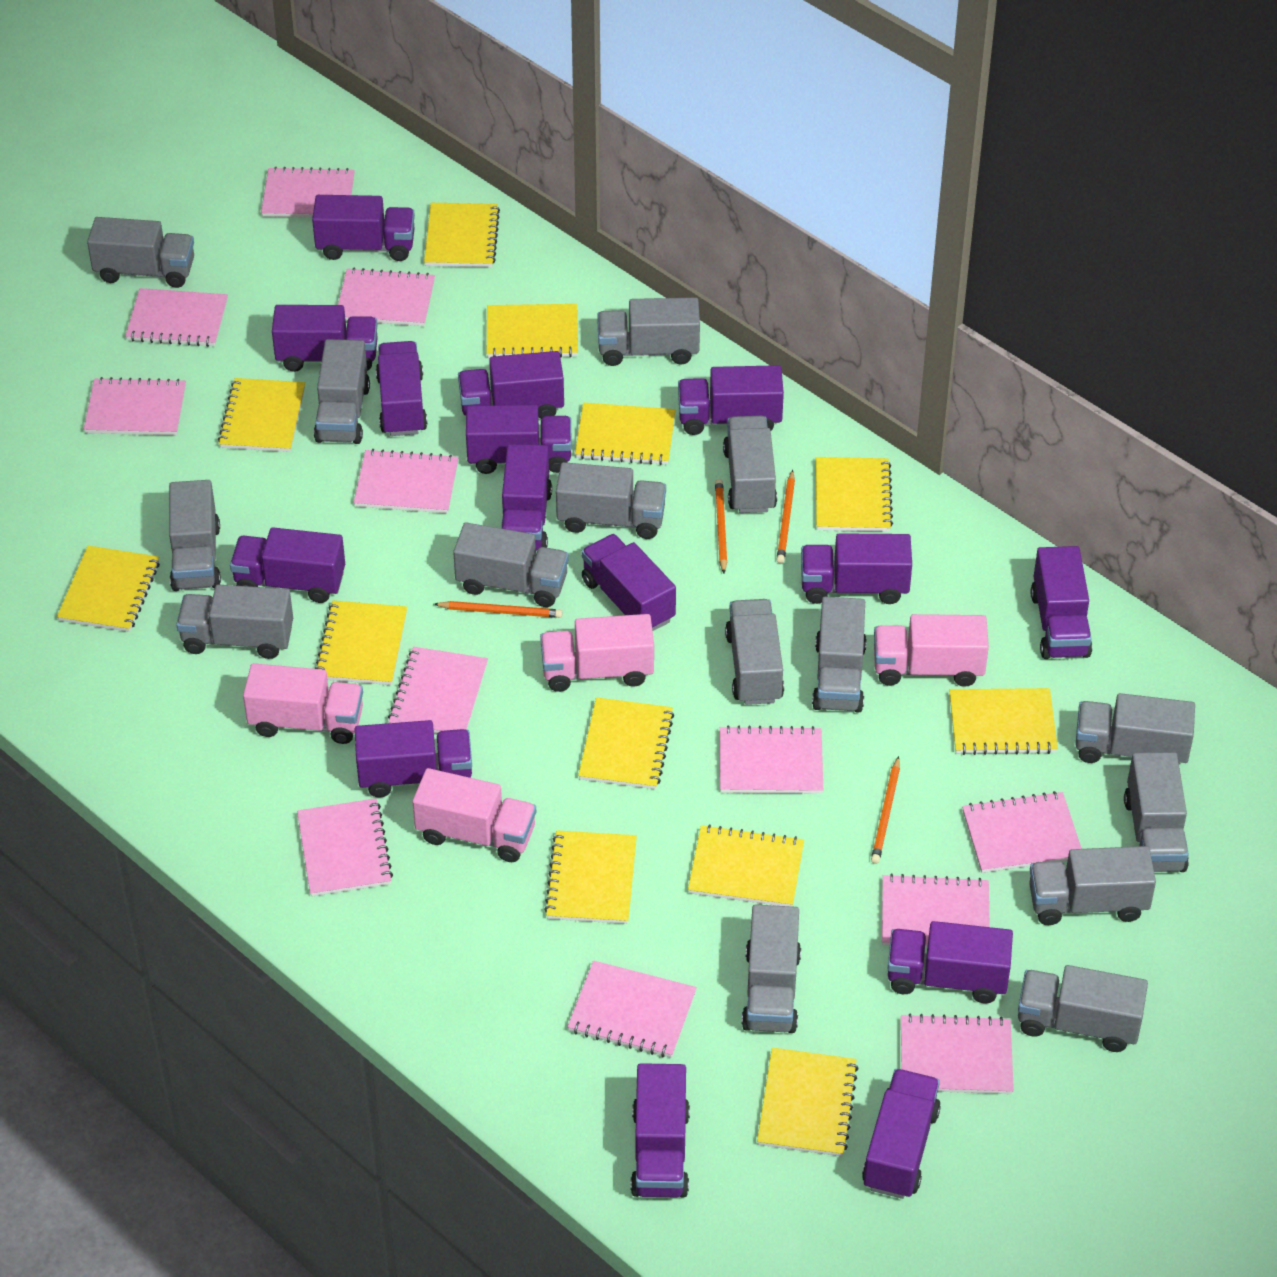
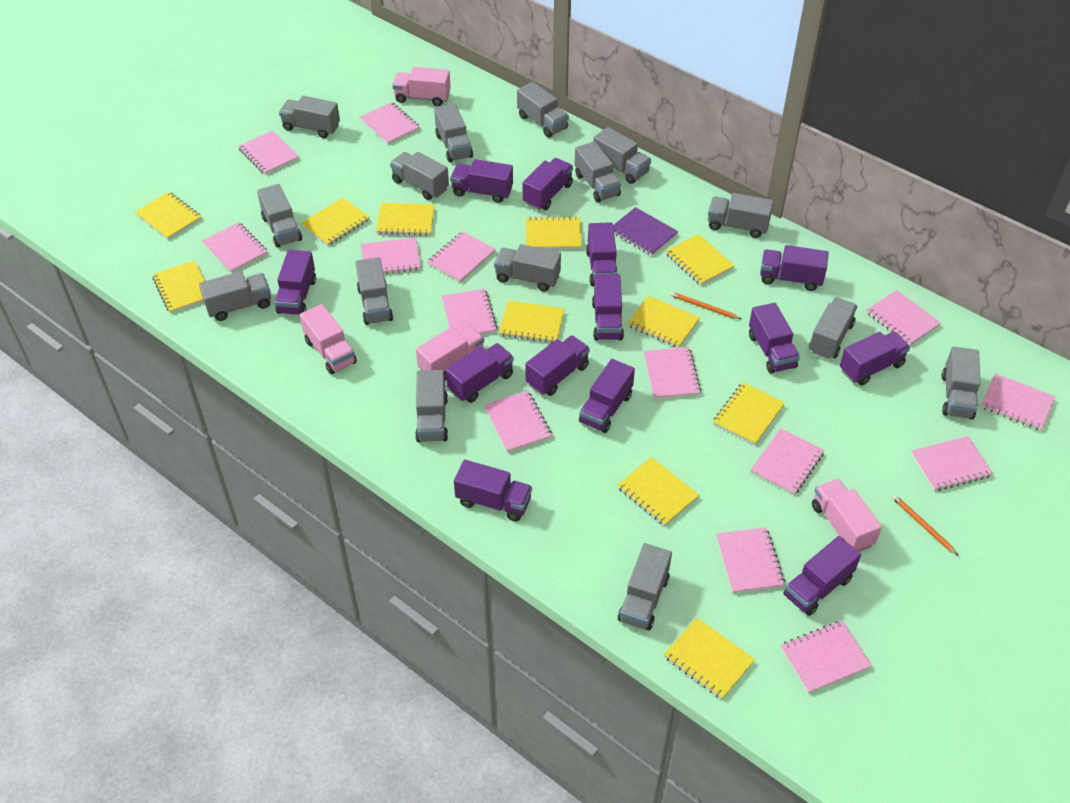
orange pencil: 4 -> 2
pink notebook: 12 -> 14
purple notebook: 0 -> 1
purple truck: 15 -> 13
yellow notebook: 12 -> 11

